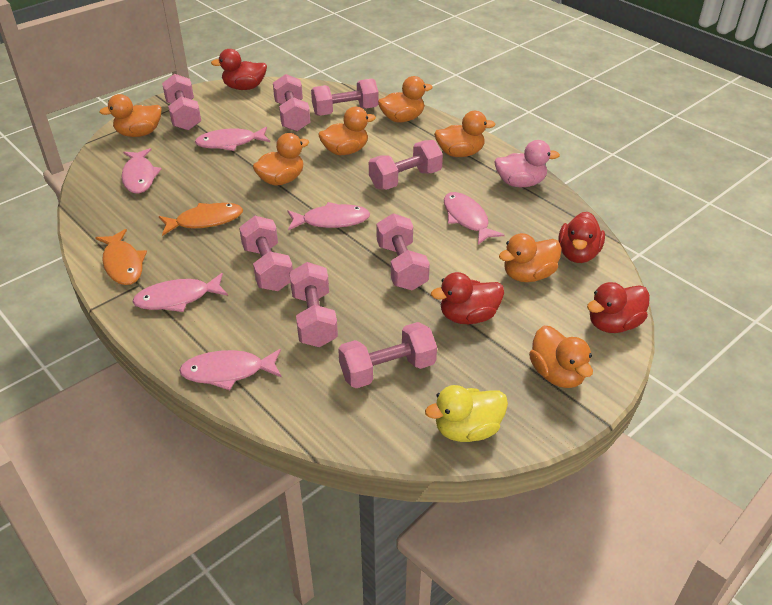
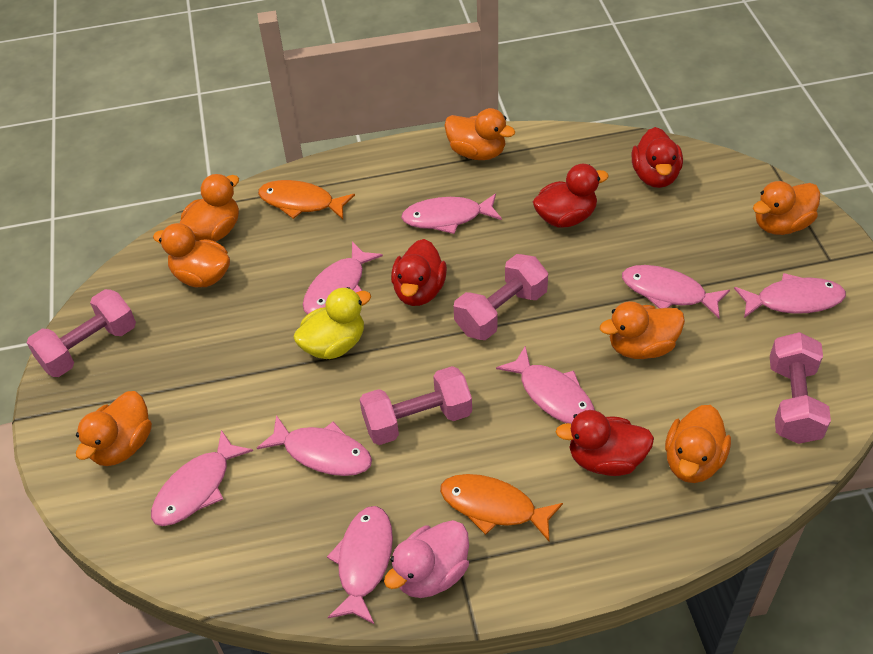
pink dumbbell: 8 -> 4
pink fish: 6 -> 8

